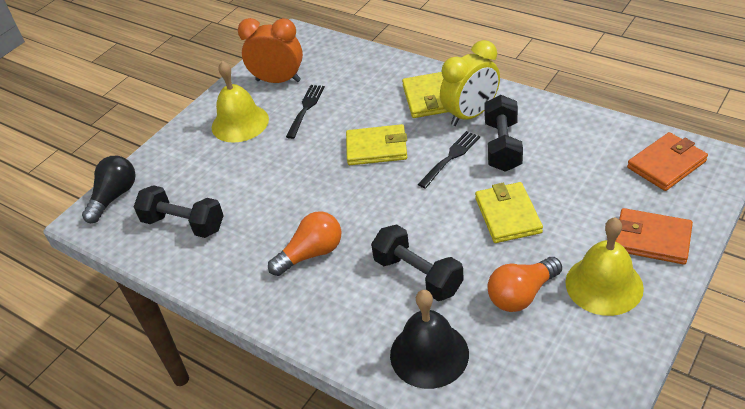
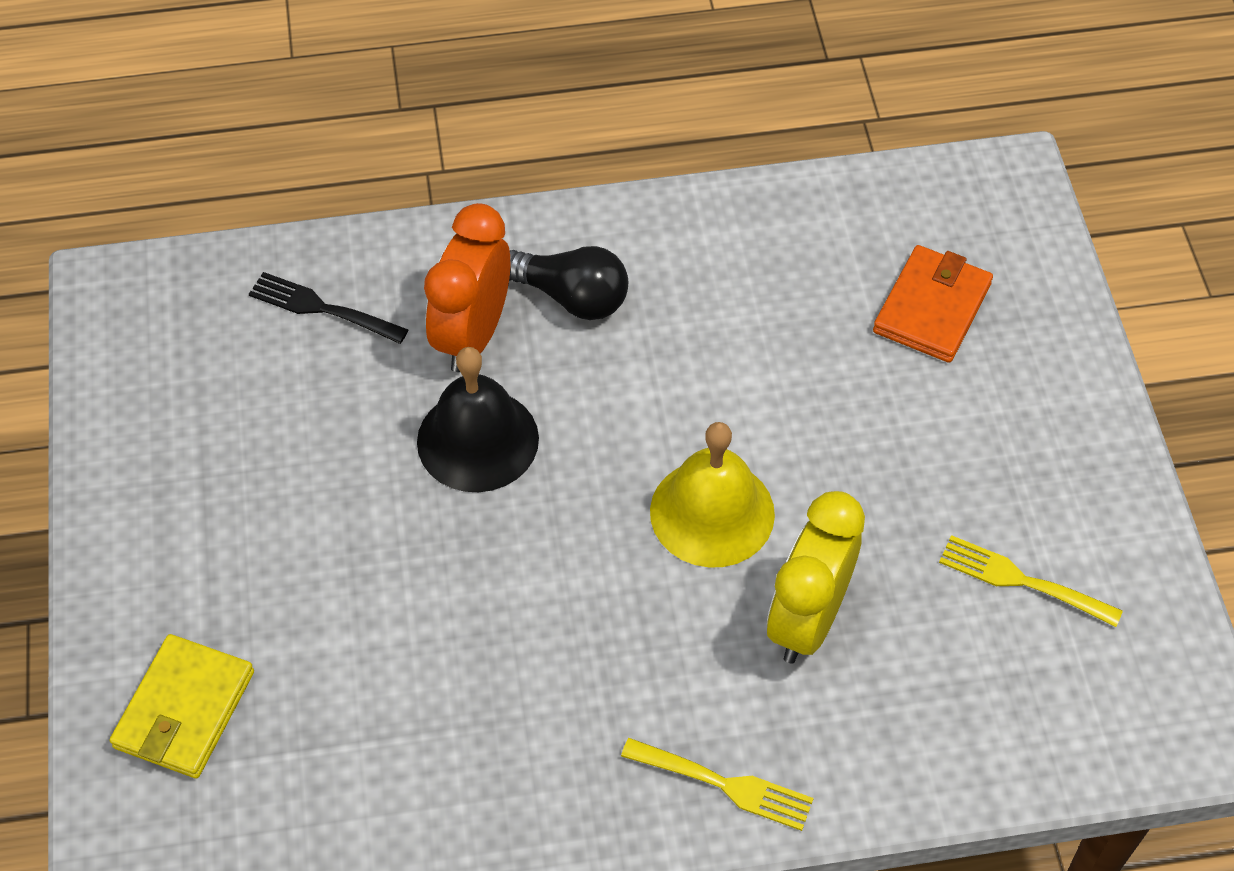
black dumbbell: 3 -> 0
black fork: 2 -> 1
orange light bulb: 2 -> 0
orange wallet: 2 -> 1
yellow bell: 2 -> 1
yellow fork: 0 -> 2
yellow wallet: 3 -> 1

